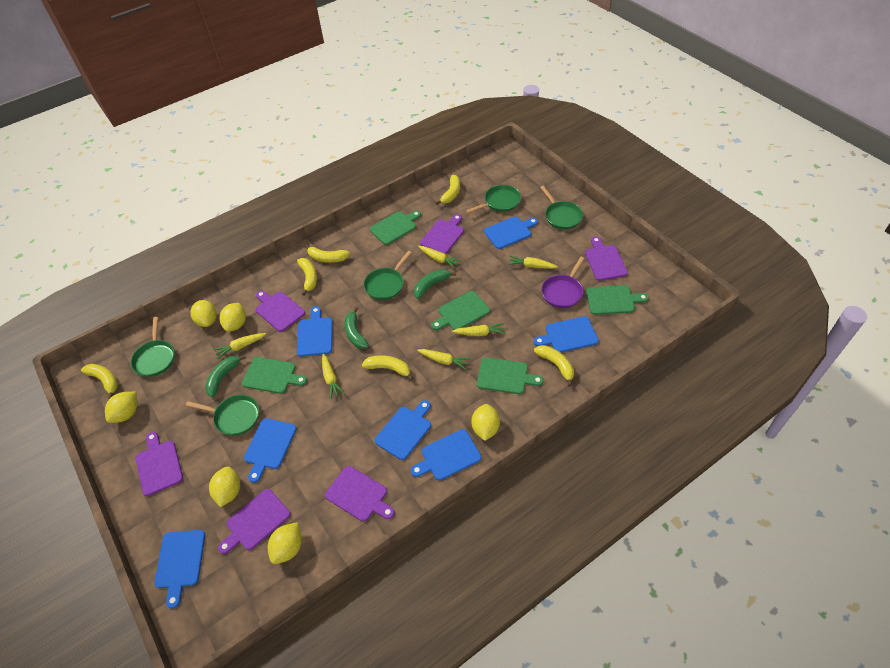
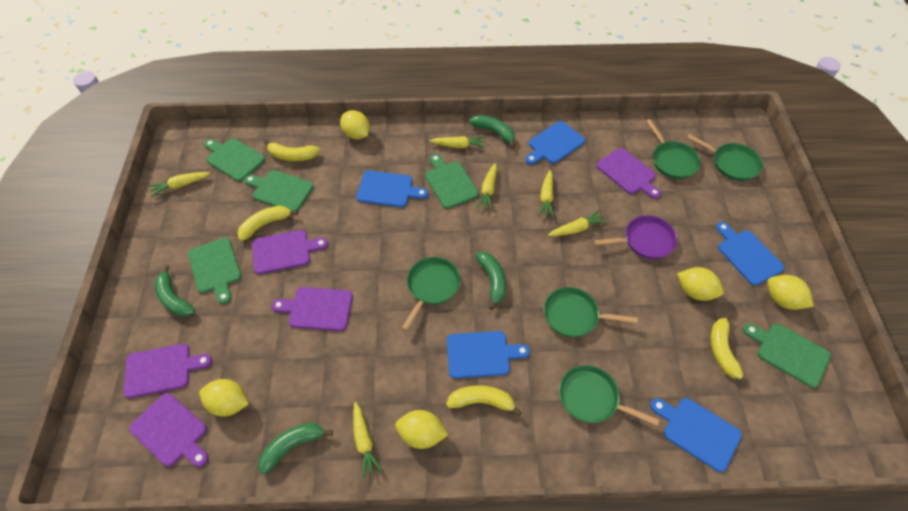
blue cutting board: 7 -> 5
green banana: 3 -> 4
purple cutting board: 6 -> 5
yellow banana: 6 -> 4
yellow lemon: 6 -> 5

